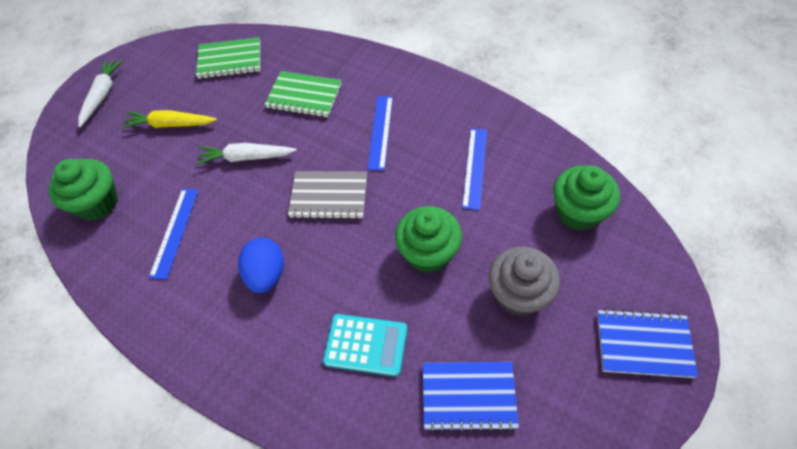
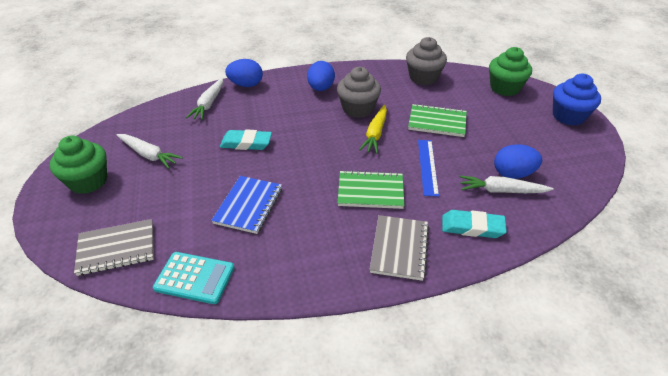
blue cupcake: 0 -> 1
blue egg: 1 -> 3
blue notebook: 2 -> 1
blue ruler: 3 -> 1
green cupcake: 3 -> 2
grey cupcake: 1 -> 2
grey notebook: 1 -> 2
turquoise eraser: 0 -> 2
white carrot: 2 -> 3

